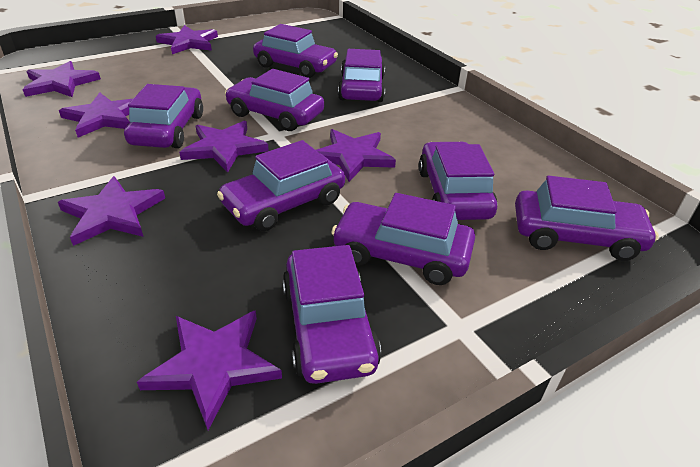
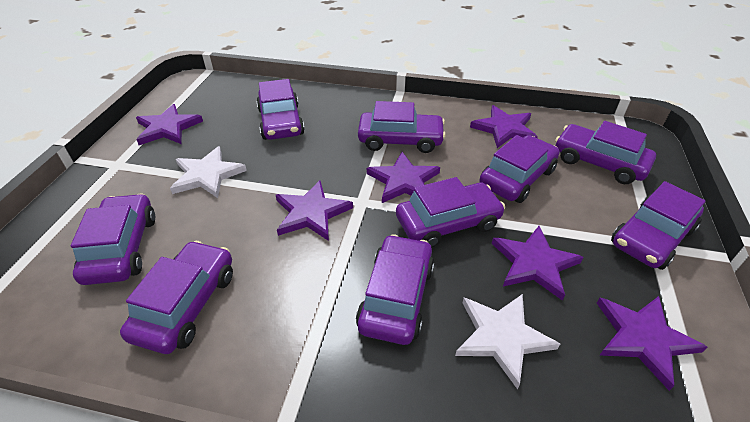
purple star: 7 -> 6
white star: 0 -> 2

